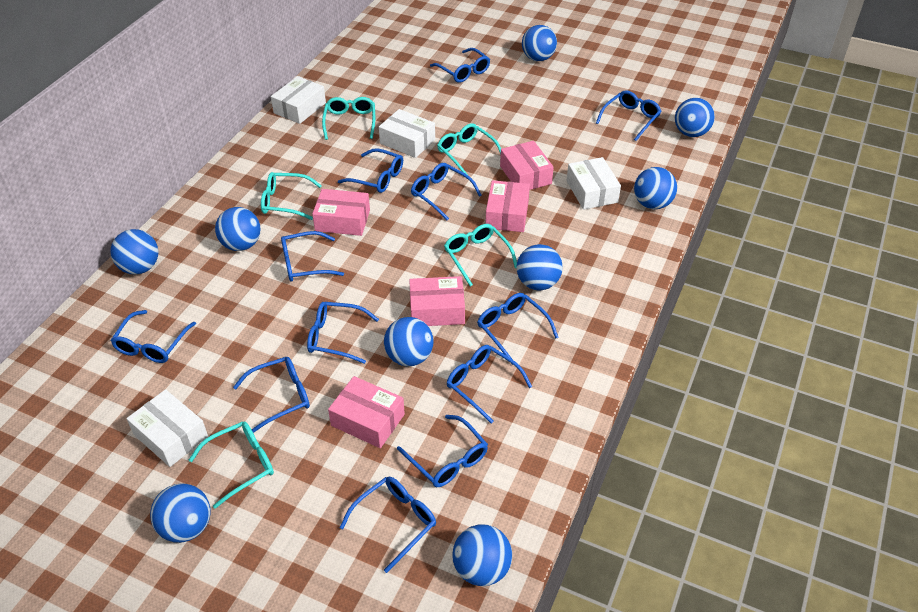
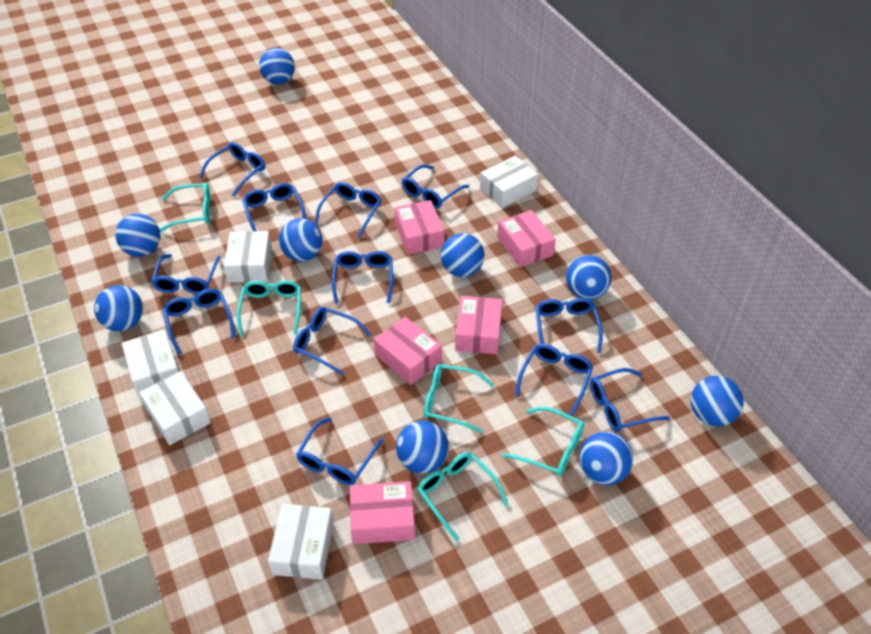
white box: 4 -> 5

